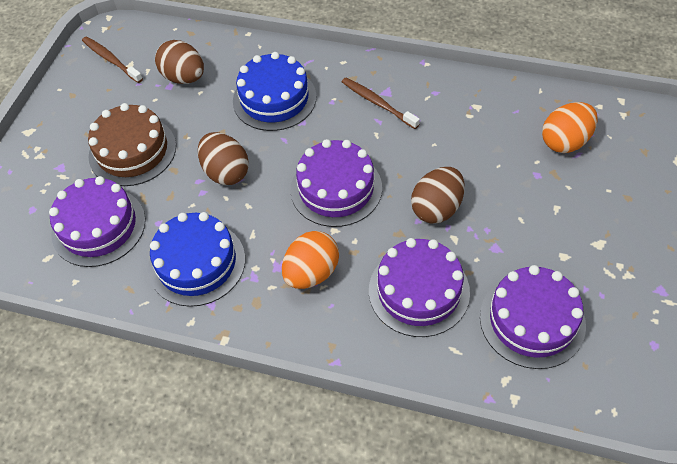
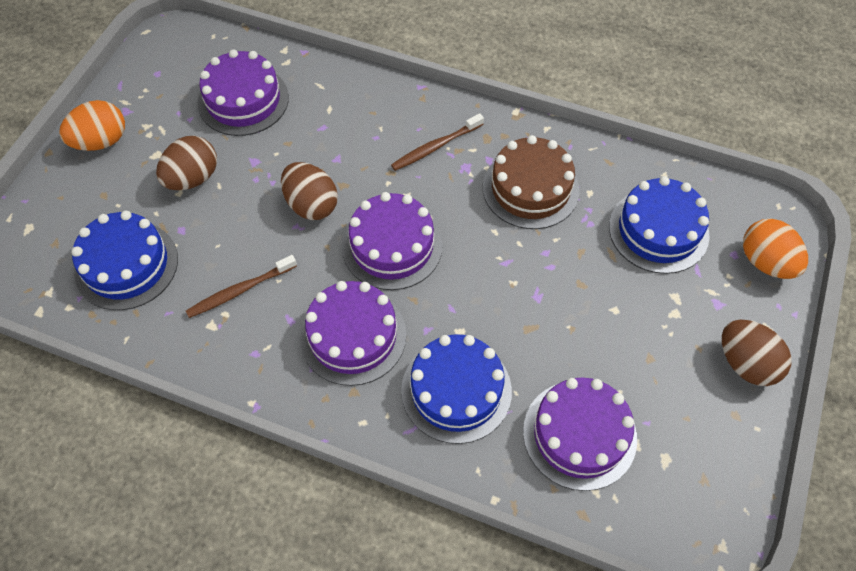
blue cake: 2 -> 3

